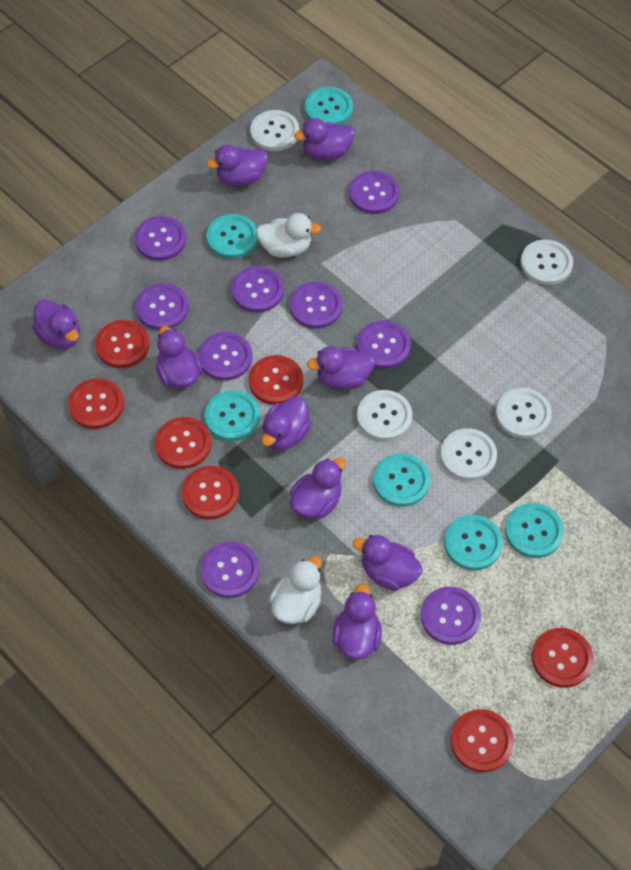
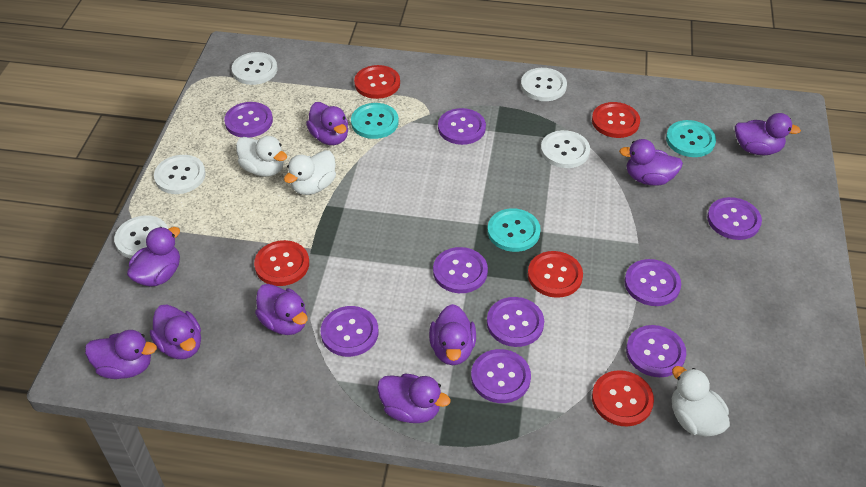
red button: 7 -> 5
turquoise button: 6 -> 3
white duck: 2 -> 3

